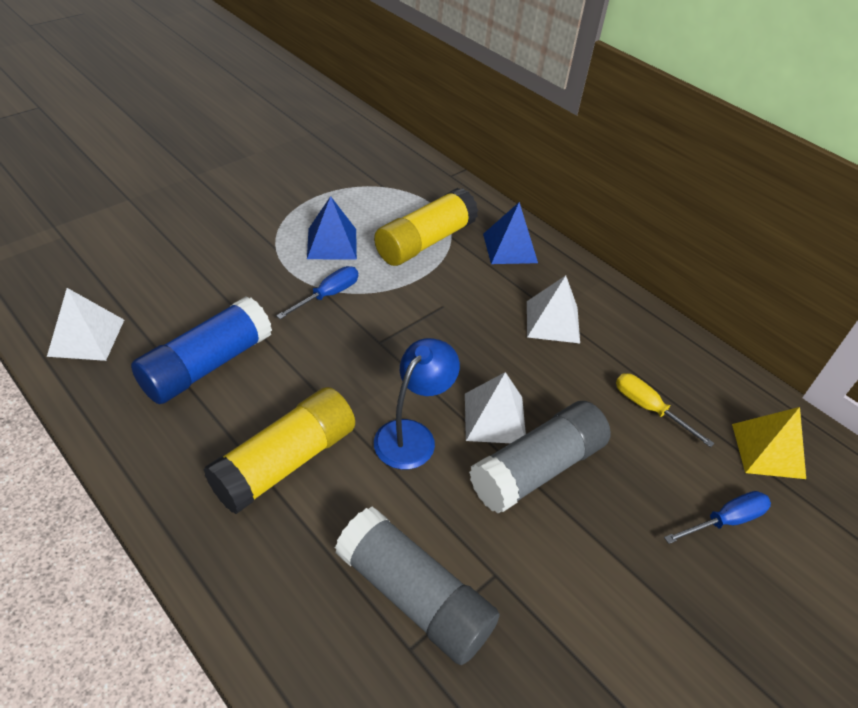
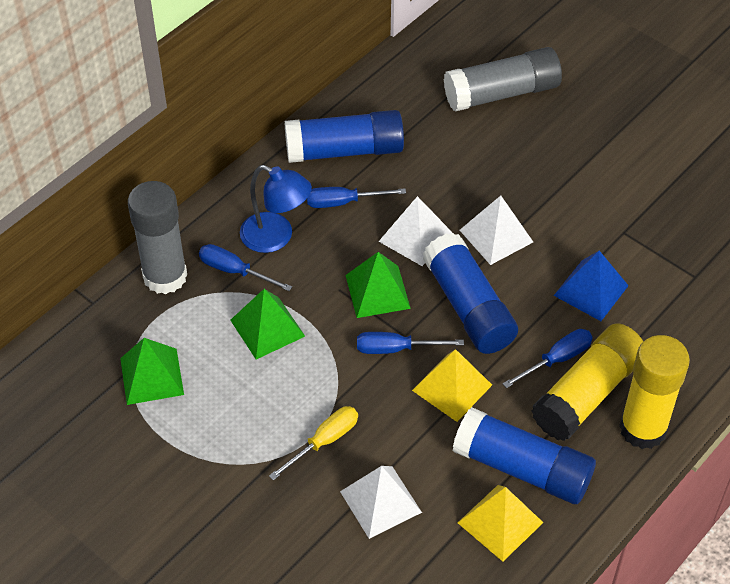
blue glue stick: 1 -> 3
blue pyramid: 2 -> 1
blue screwdriver: 2 -> 4
green pyramid: 0 -> 3
yellow pyramid: 1 -> 2

